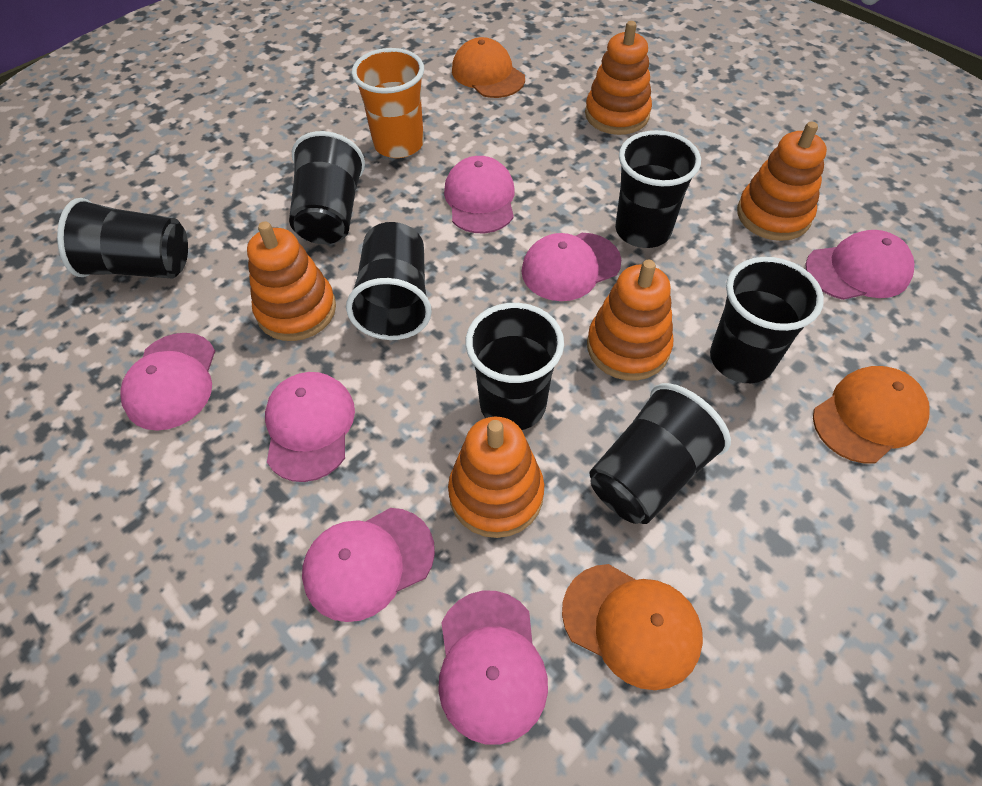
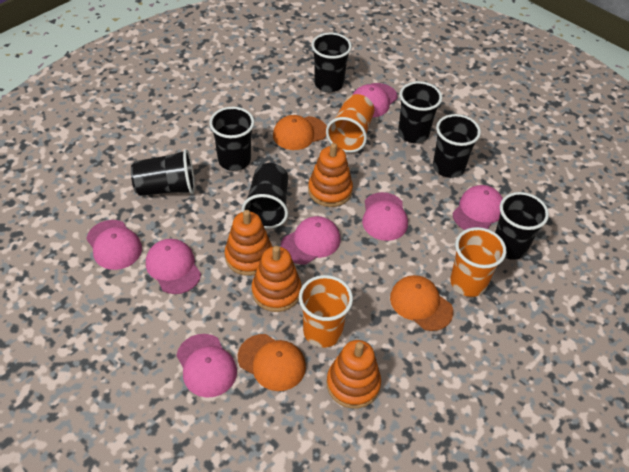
orange cup: 1 -> 3
orange stacking toy: 5 -> 4

